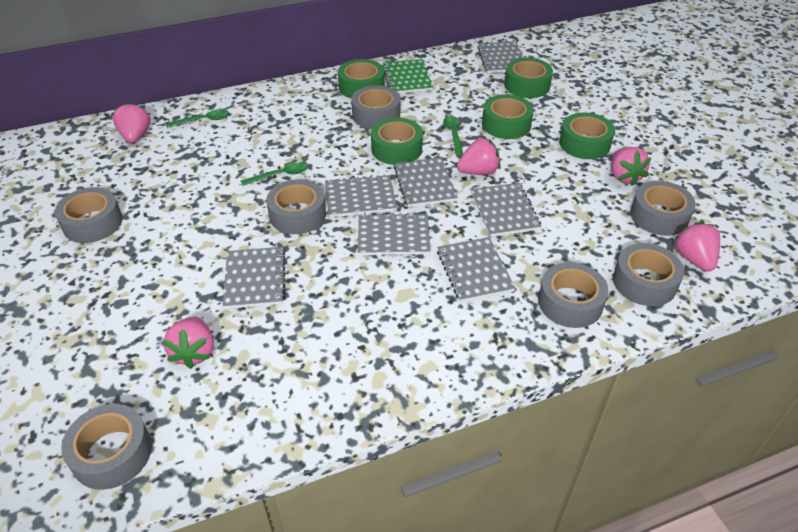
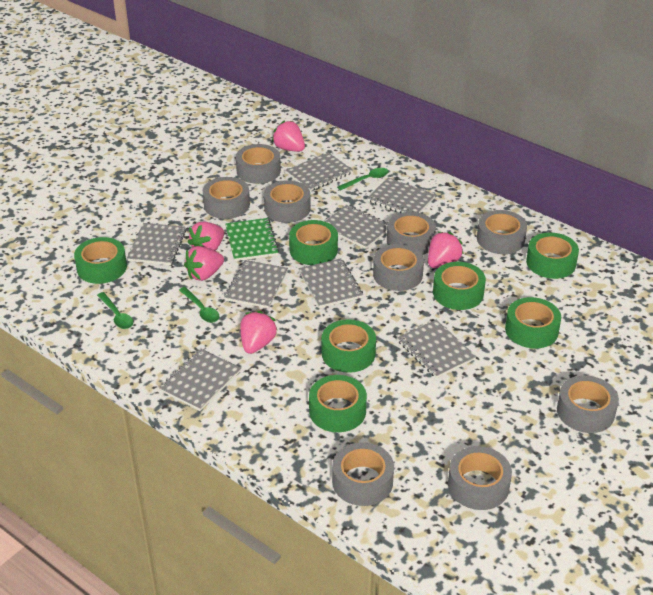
green tape: 5 -> 7
grey notebook: 7 -> 8
grey tape: 7 -> 9

